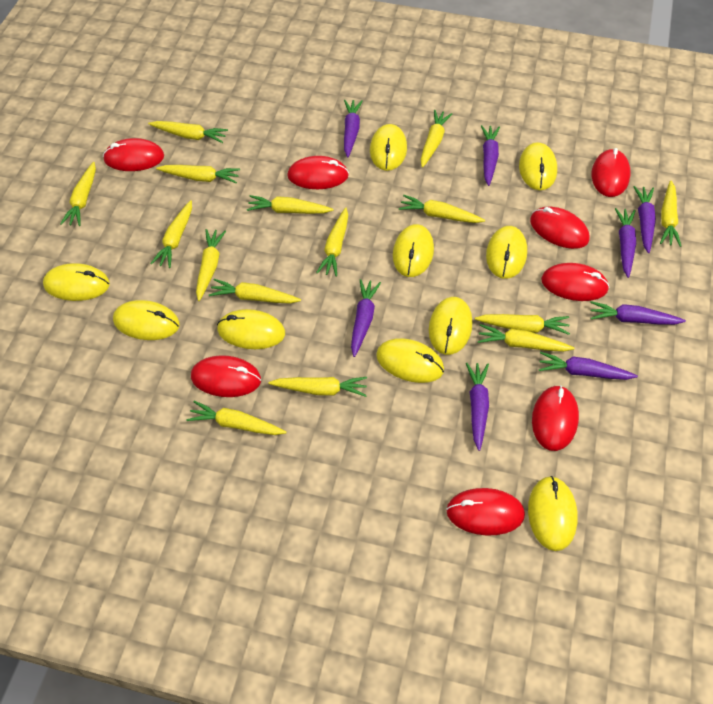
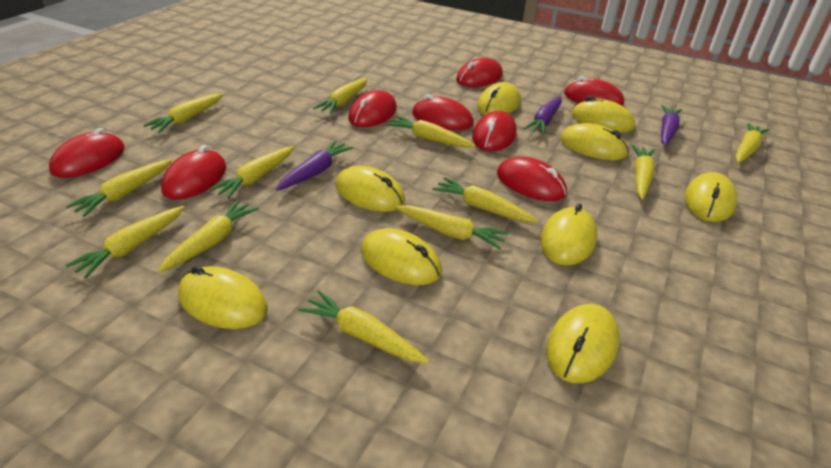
purple carrot: 8 -> 3
yellow carrot: 15 -> 12
yellow mouse: 10 -> 9

